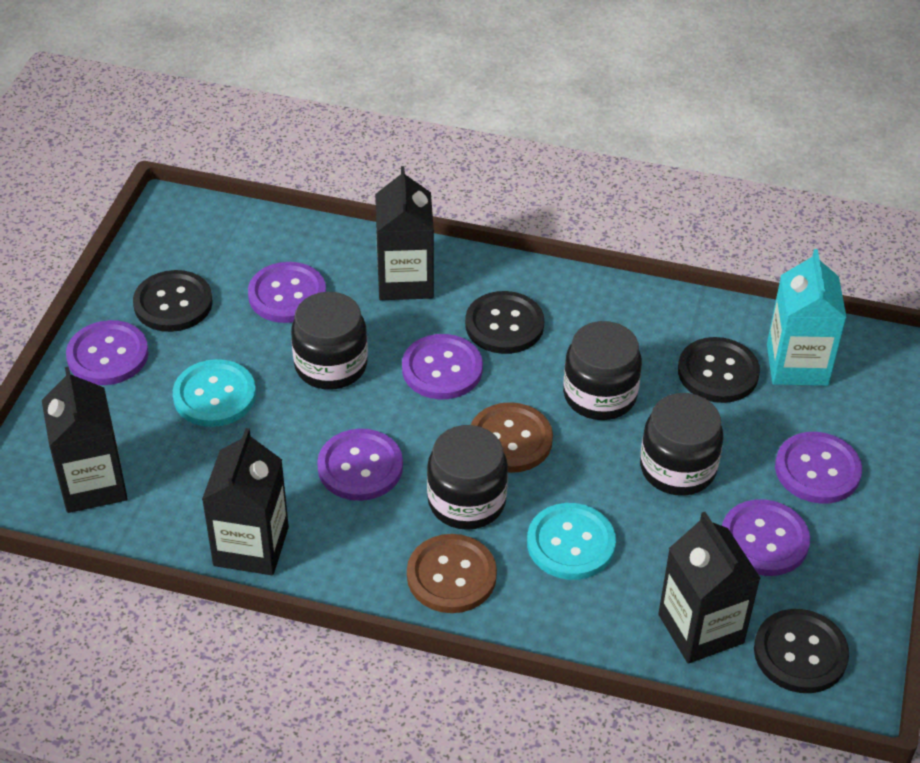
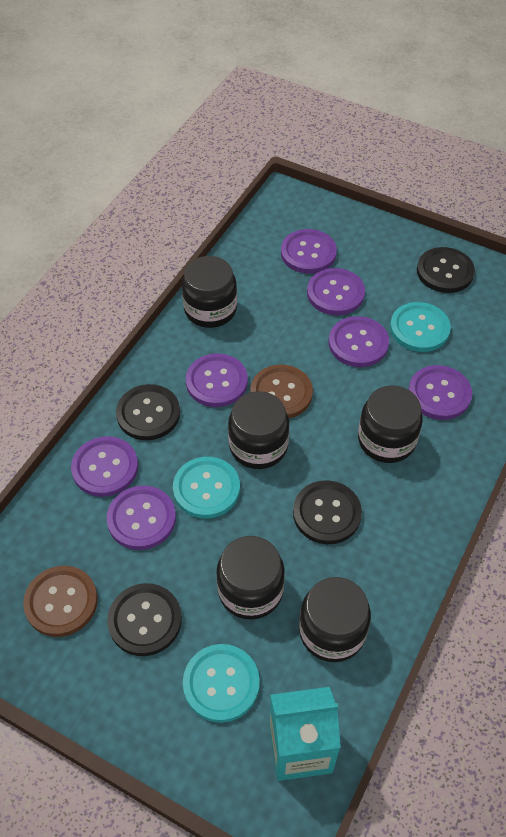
black carton: 4 -> 0
black jar: 4 -> 5
purple button: 6 -> 7
turquoise button: 2 -> 3

